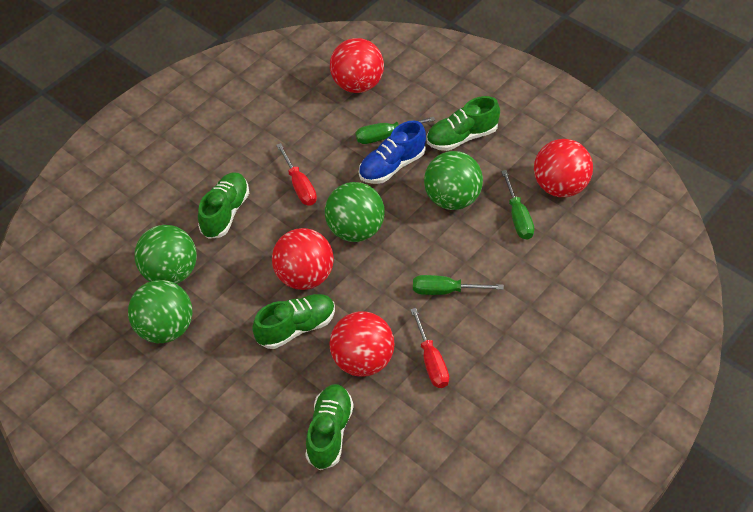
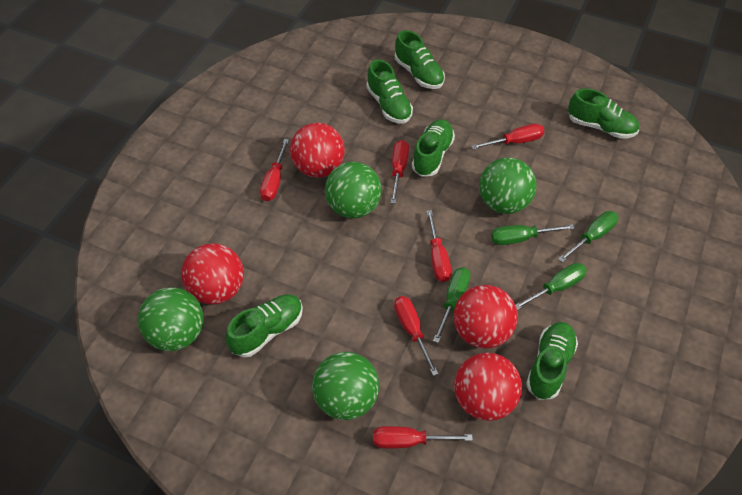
blue shoe: 1 -> 0
green screwdriver: 3 -> 4
green shoe: 4 -> 6
red screwdriver: 2 -> 6

